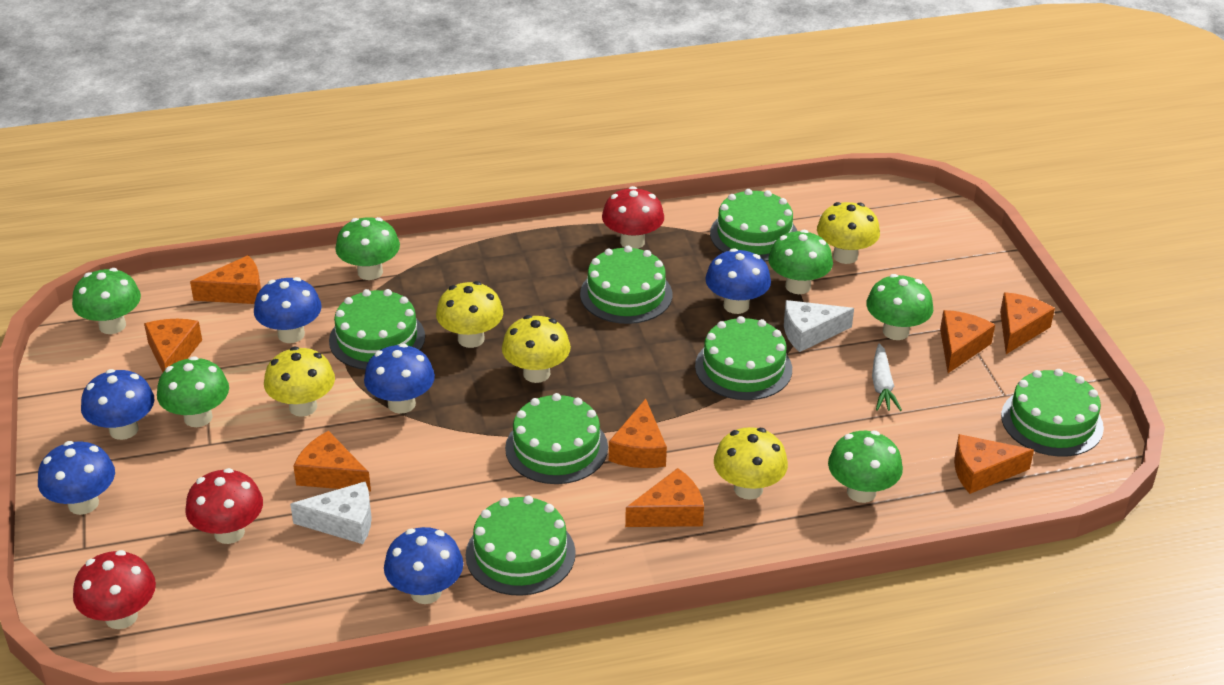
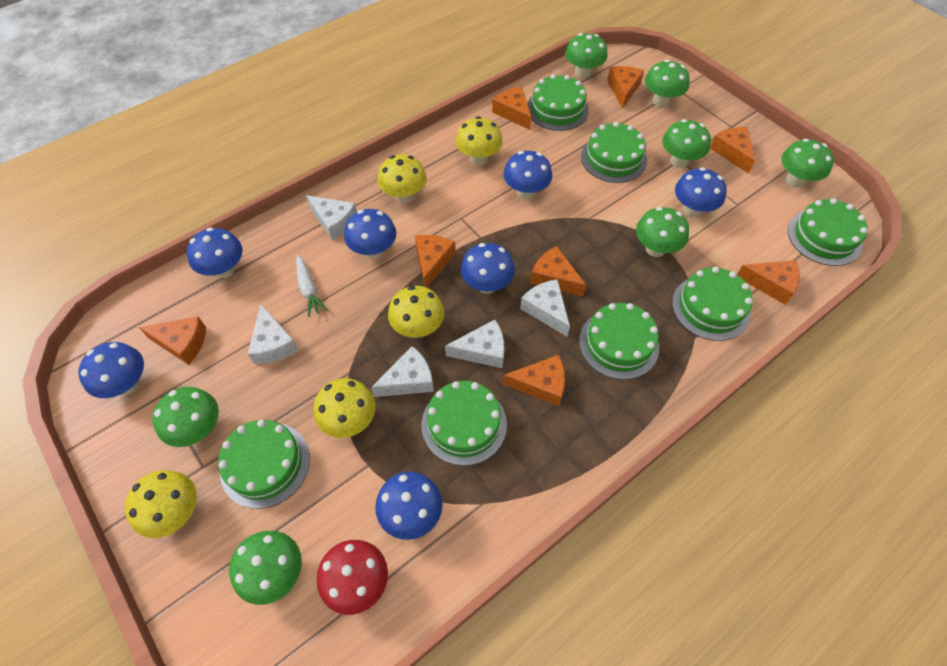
blue mushroom: 6 -> 7
green mushroom: 6 -> 7
red mushroom: 3 -> 1
white cheese: 2 -> 5

